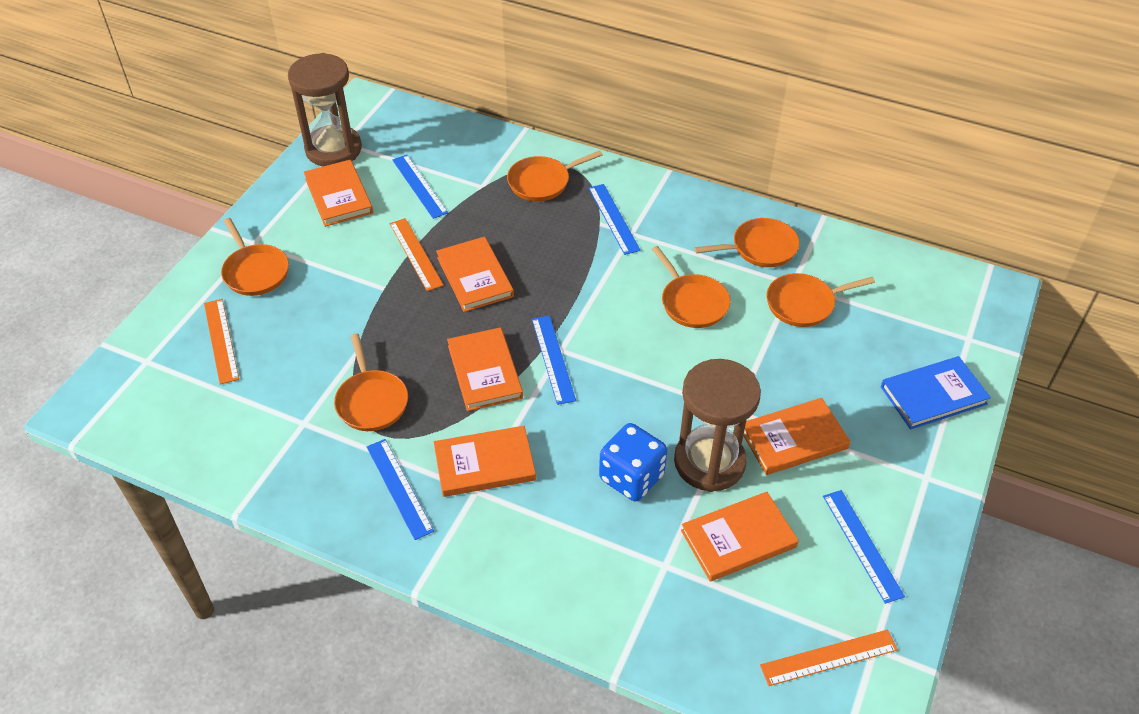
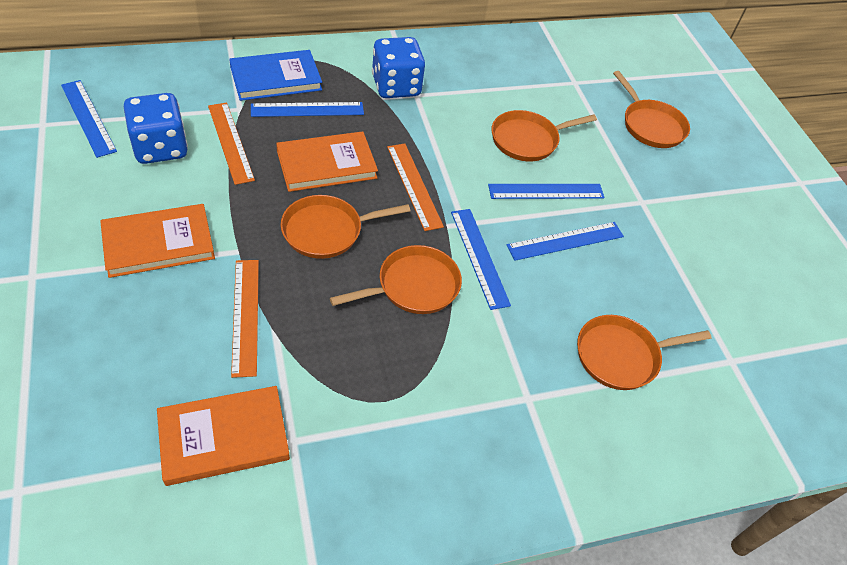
blue dice: 1 -> 2
brown hourglass: 2 -> 0
orange book: 6 -> 3
orange pan: 6 -> 5

